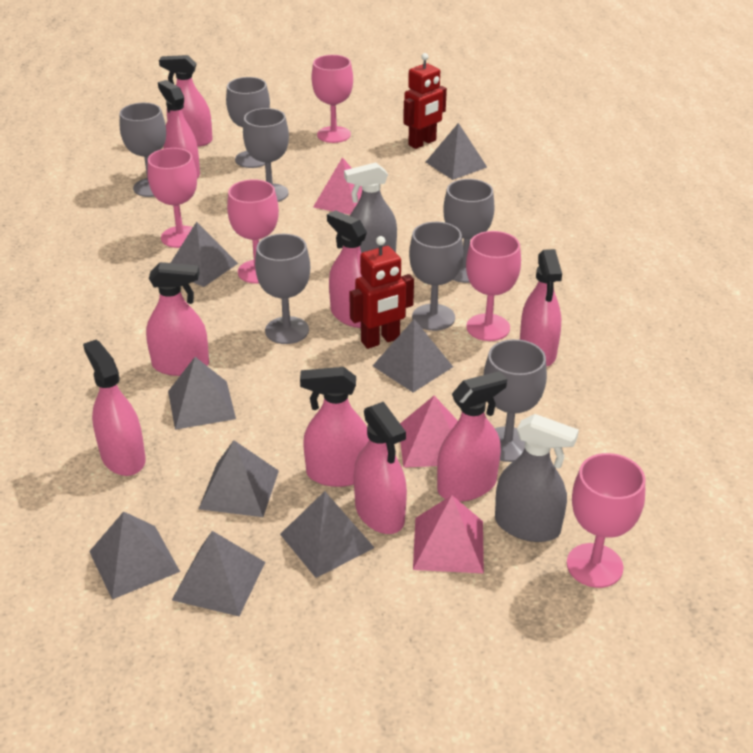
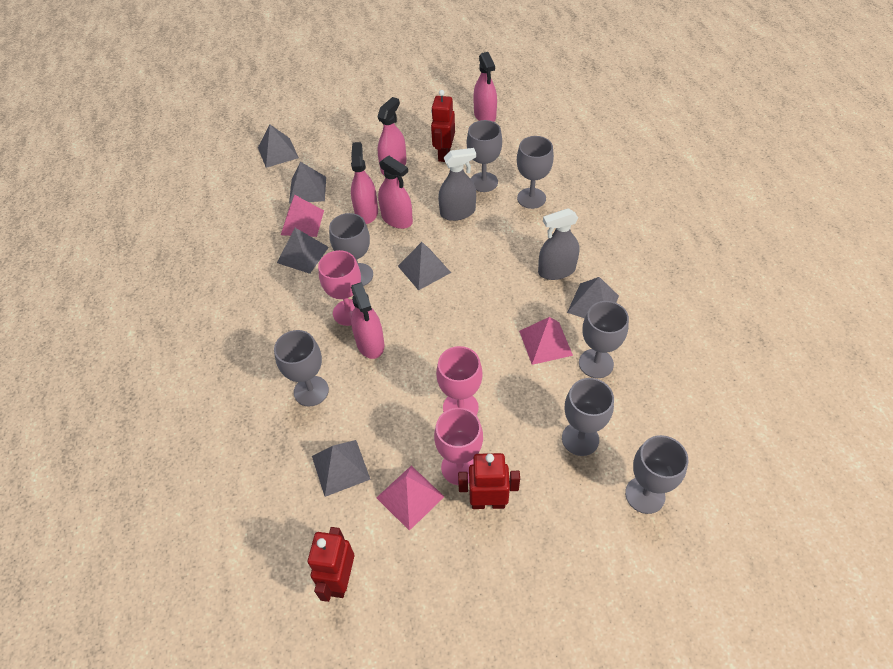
grey pyramid: 8 -> 6
pink goblet: 5 -> 3
pink spray bottle: 9 -> 5
red robot: 2 -> 3

